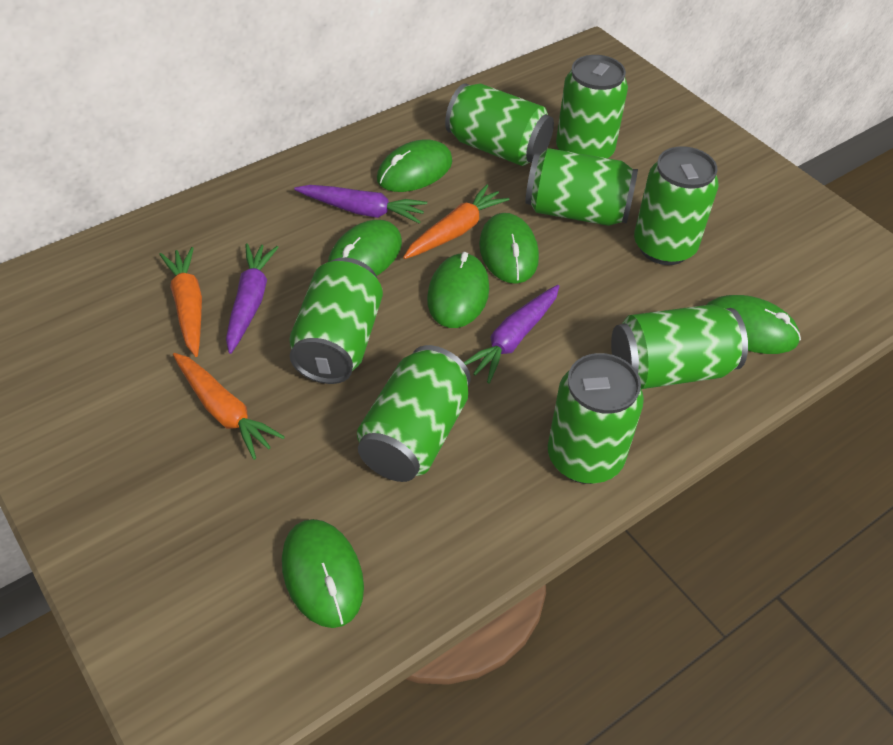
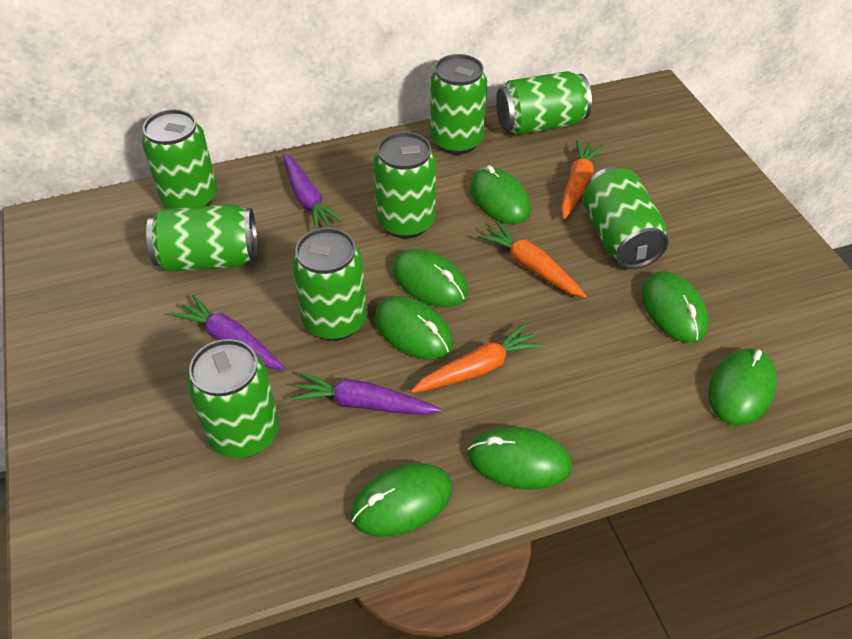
green mouse: 6 -> 7

